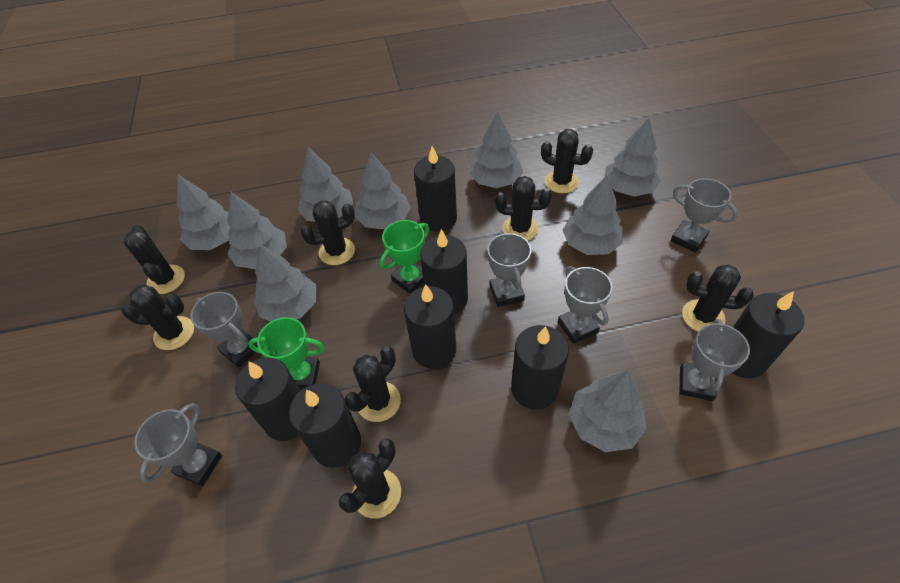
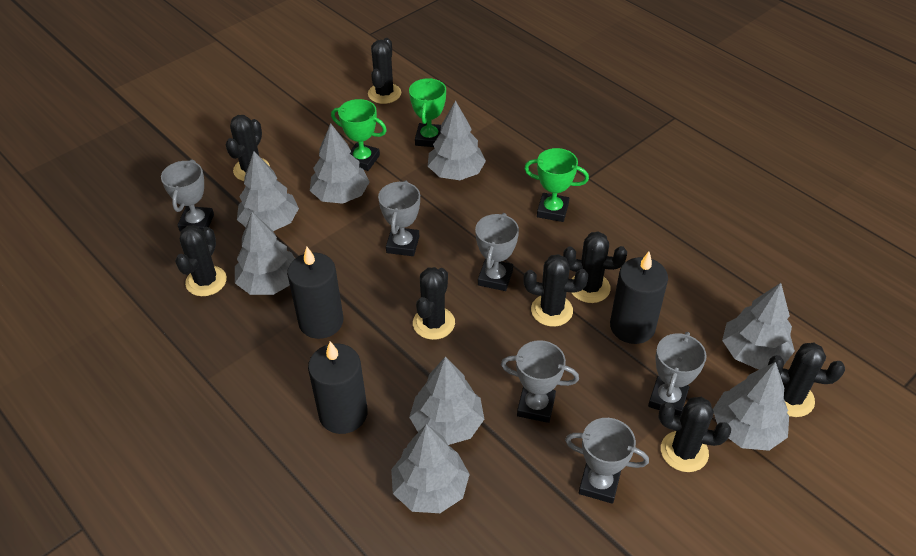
black candle: 7 -> 3
green trophy: 2 -> 3
grey tree: 9 -> 8

